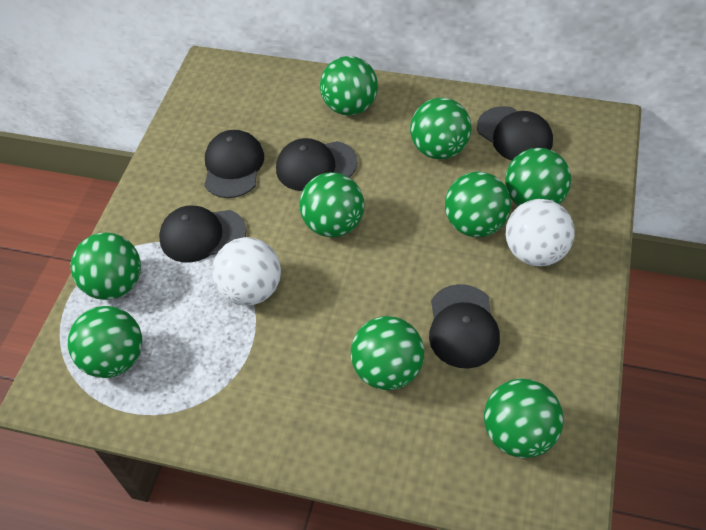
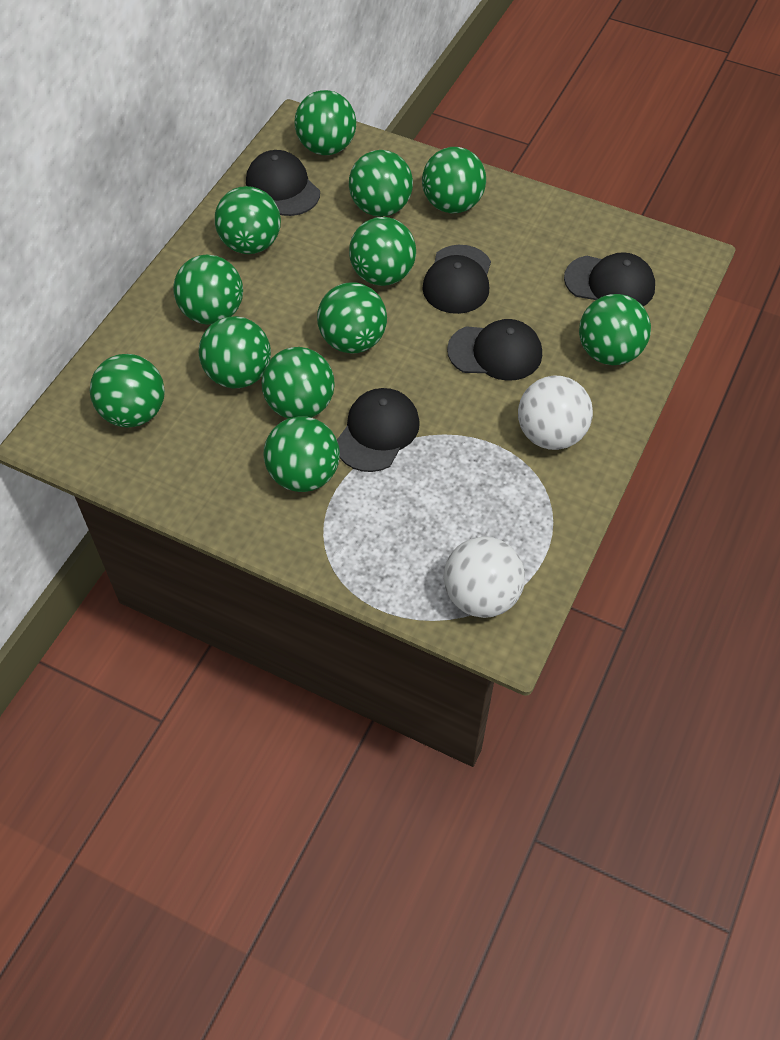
green ball: 9 -> 12

